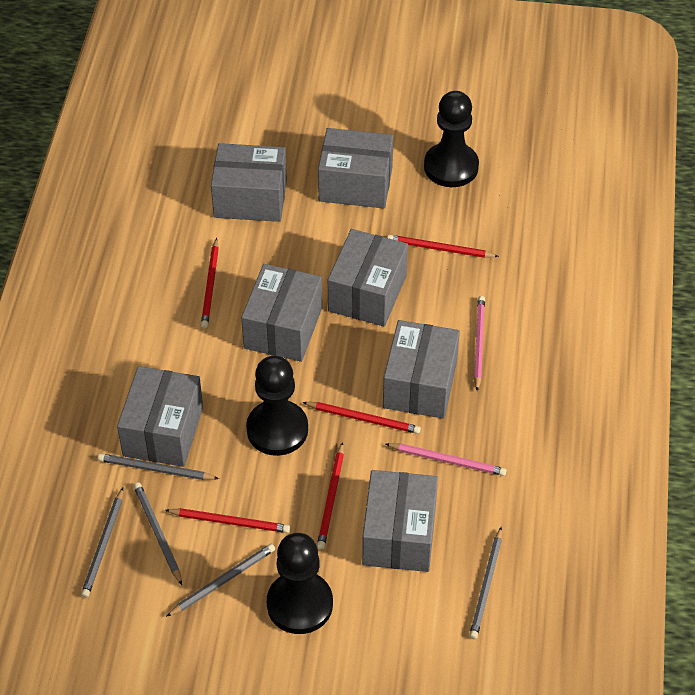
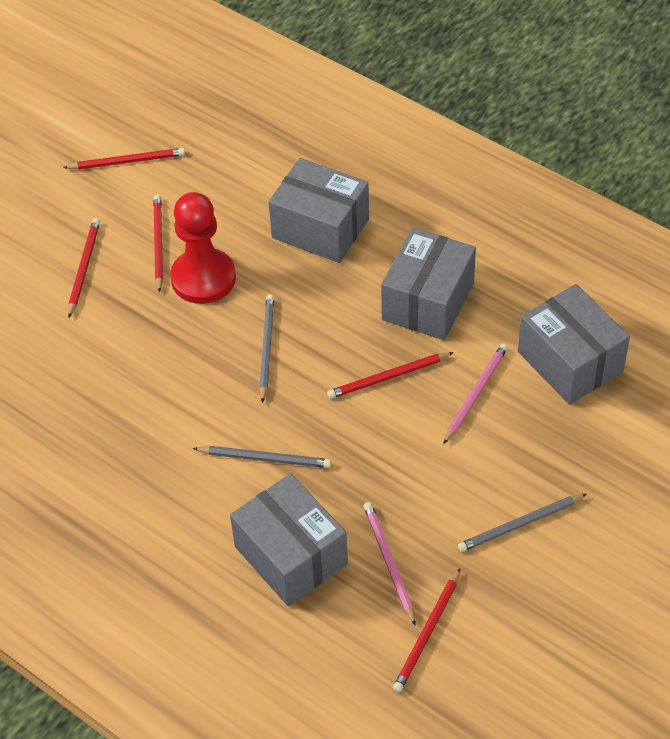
black pawn: 3 -> 0
grey box: 7 -> 4
grey pencil: 5 -> 3
red pawn: 0 -> 1

